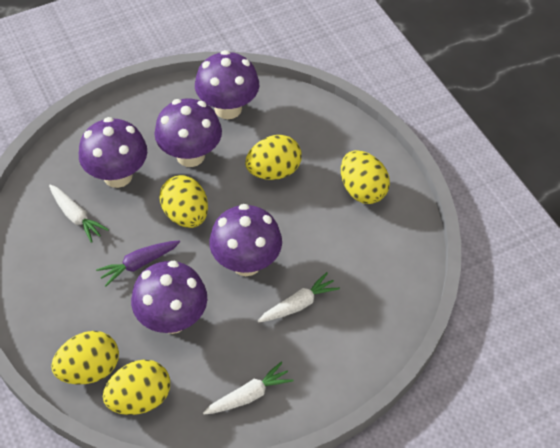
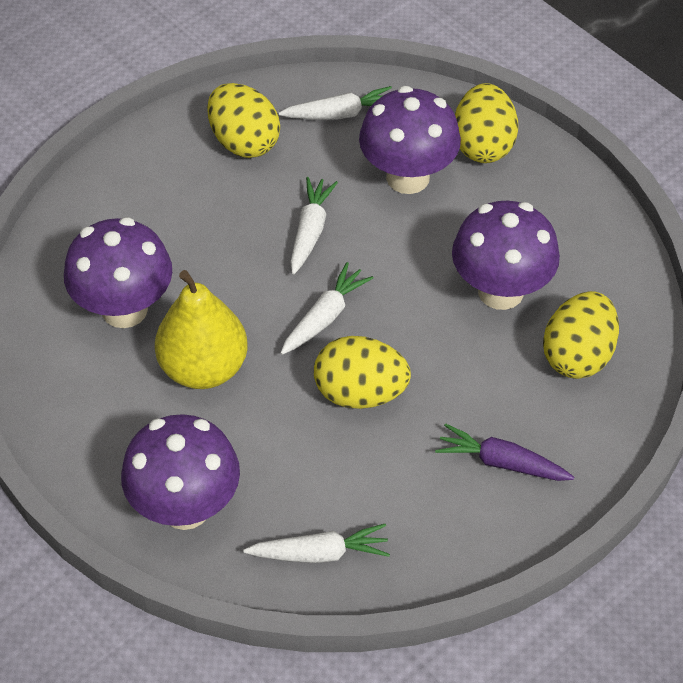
purple mushroom: 5 -> 4
white carrot: 3 -> 4
yellow egg: 5 -> 4
yellow pear: 0 -> 1

